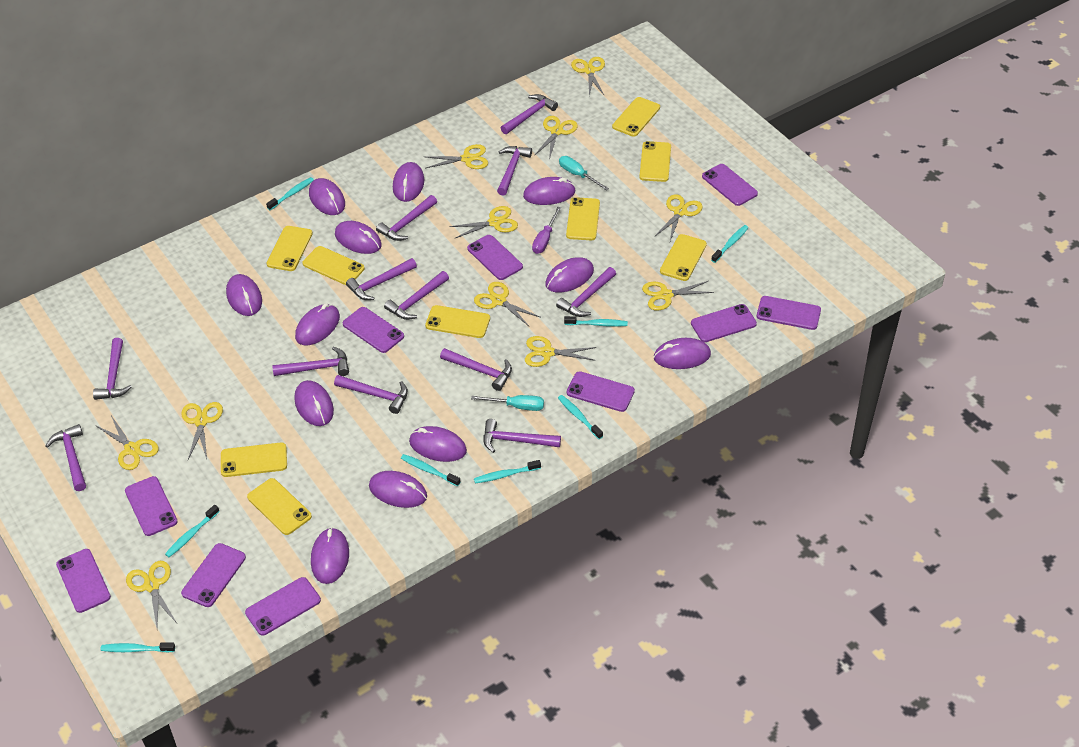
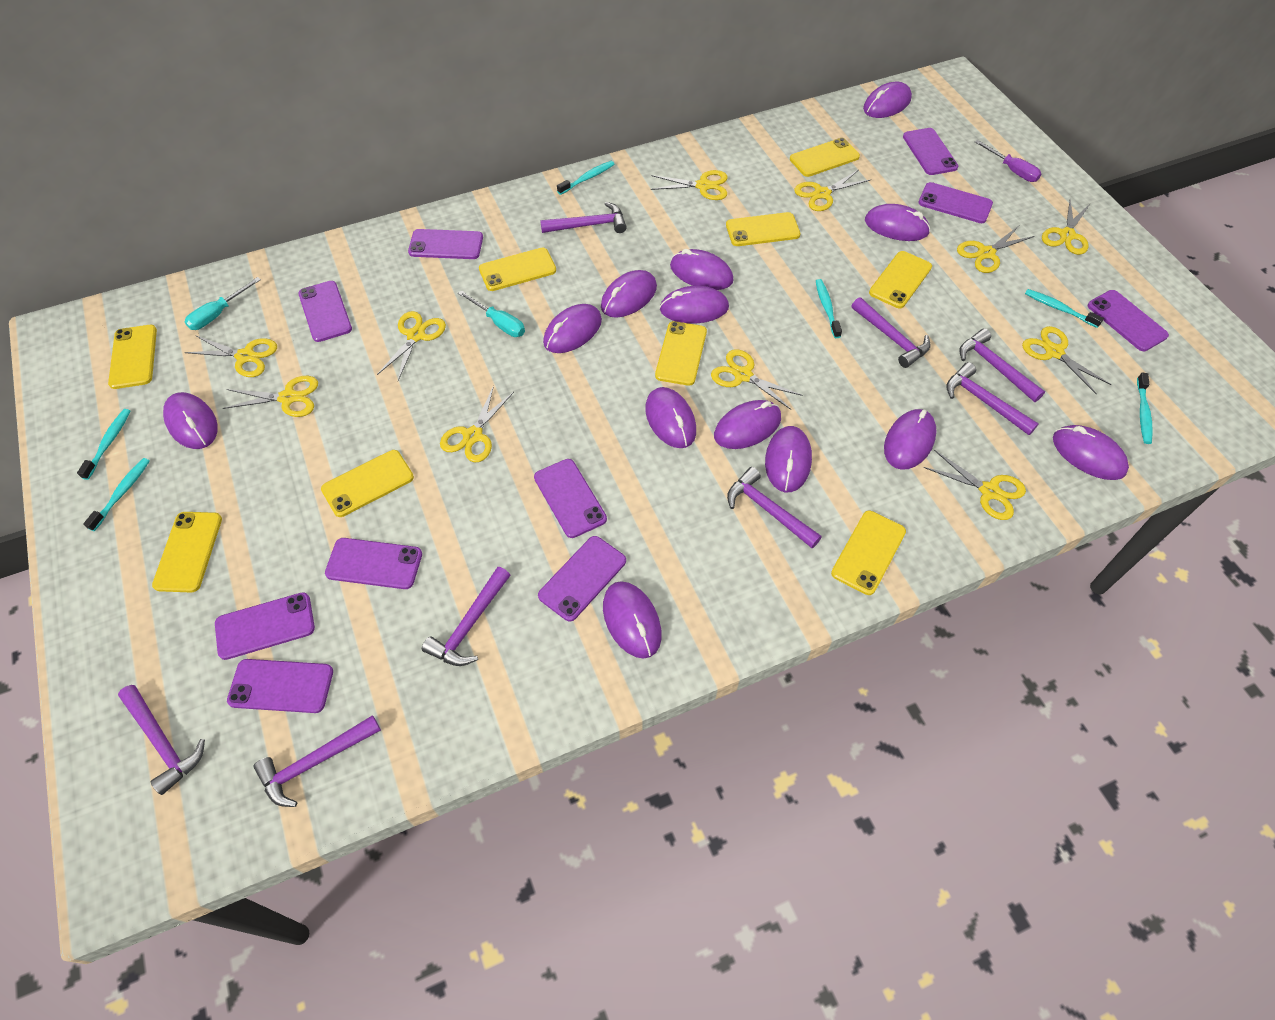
purple hammer: 12 -> 8
purple mouse: 12 -> 13
turquoise toothbrush: 8 -> 6

